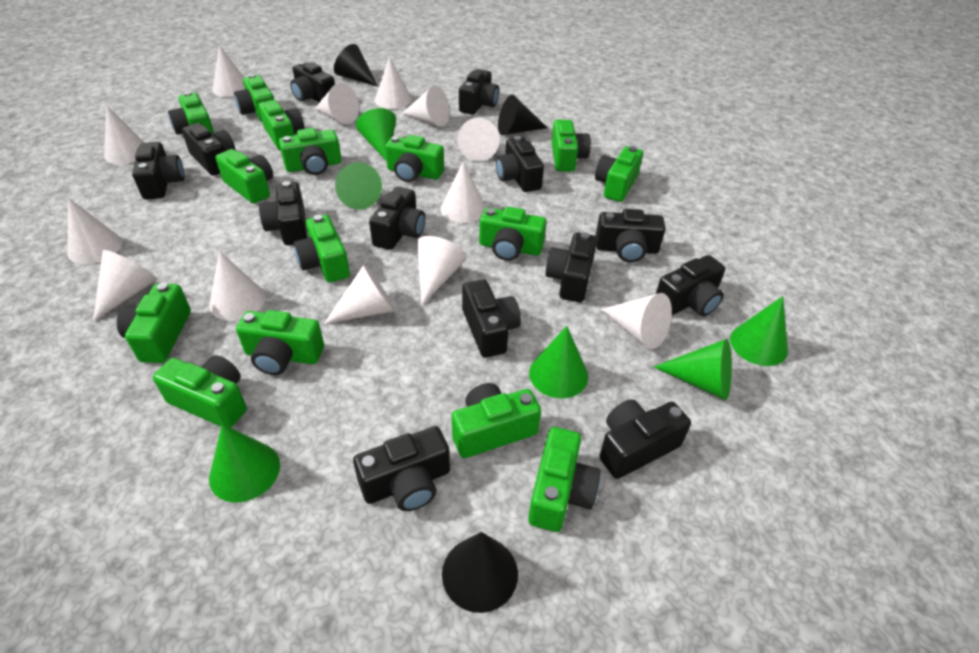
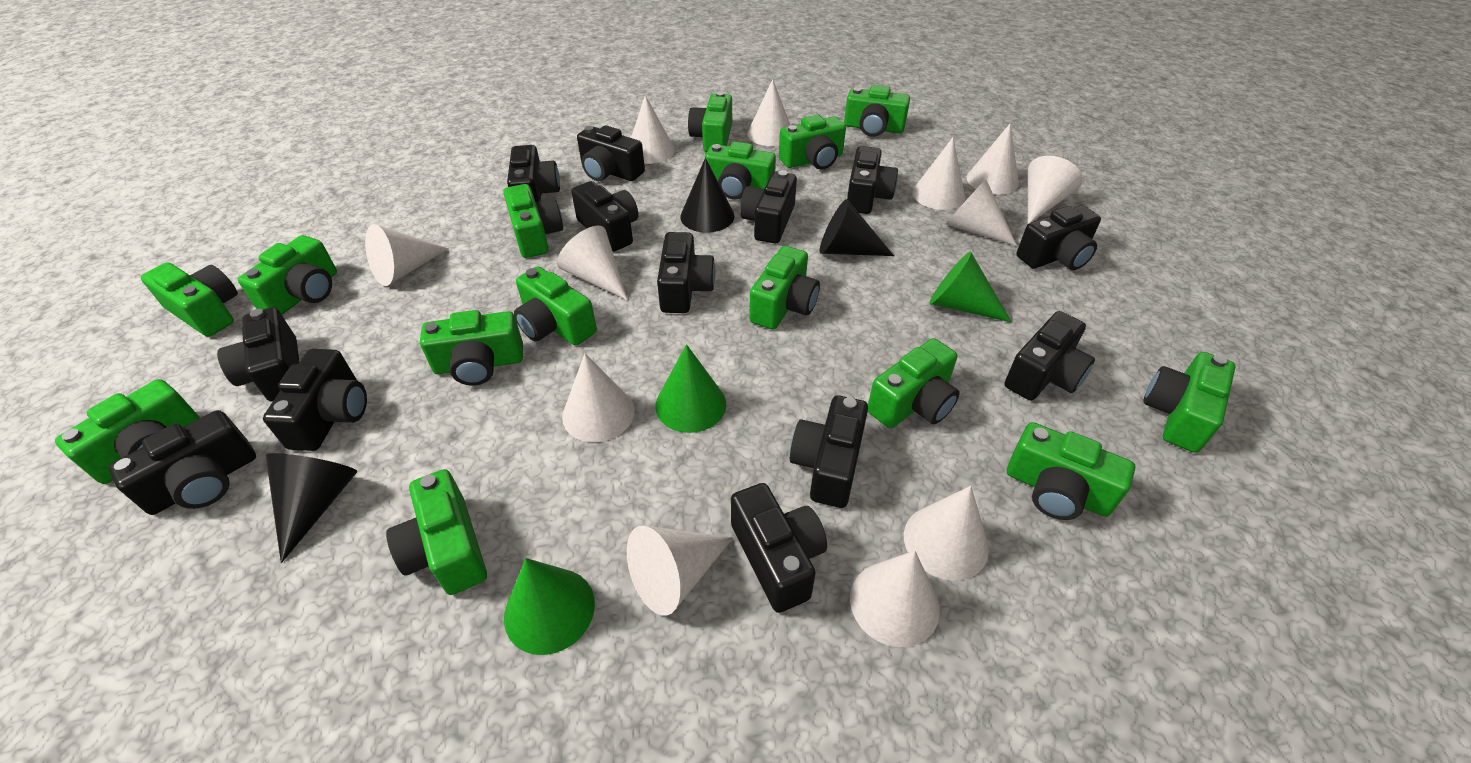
green cone: 6 -> 3
white cone: 13 -> 12

